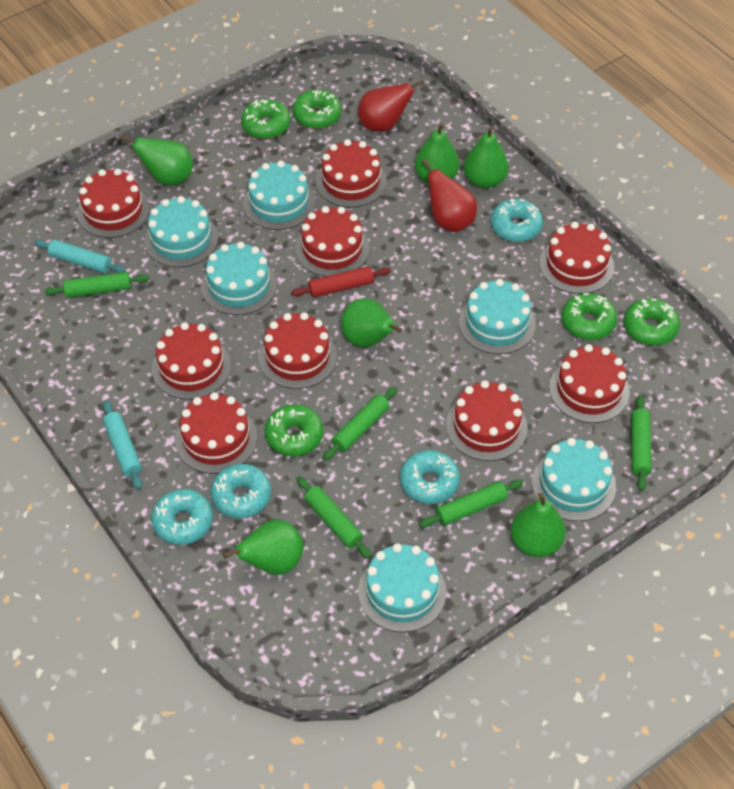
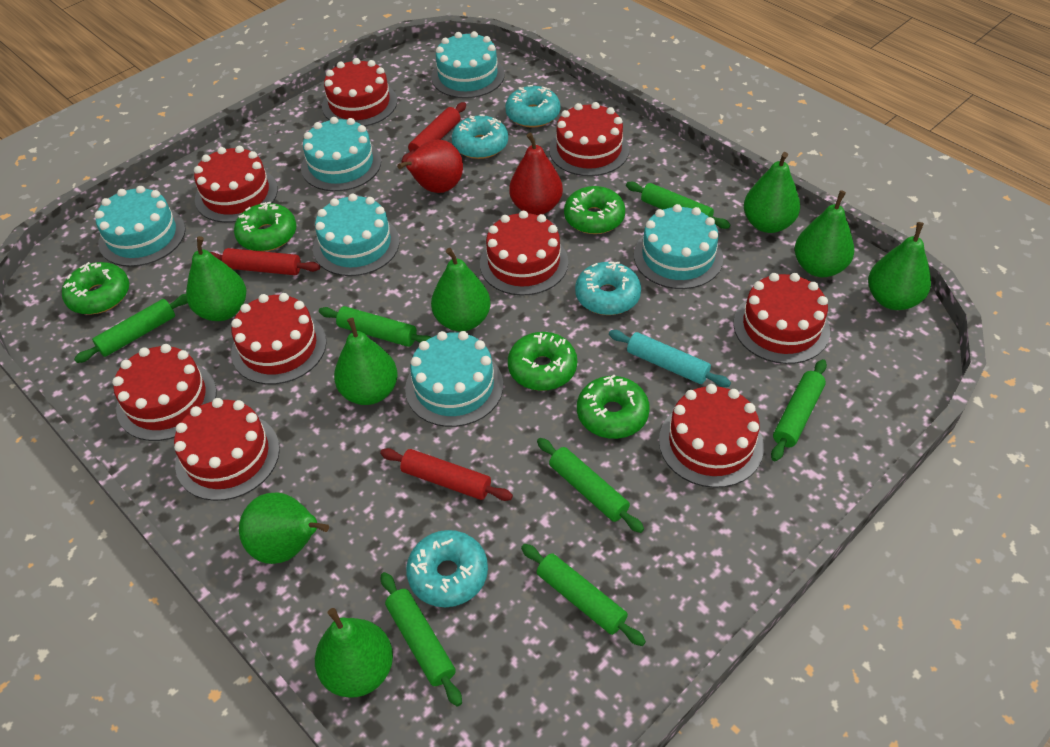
green pear: 6 -> 8
green rolling pin: 5 -> 7
red rolling pin: 1 -> 3
turquoise rolling pin: 2 -> 1

